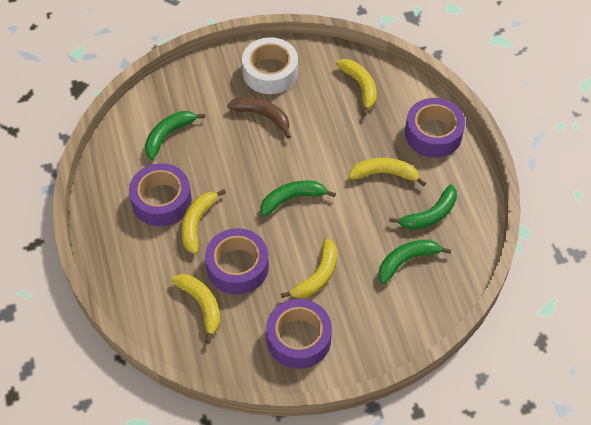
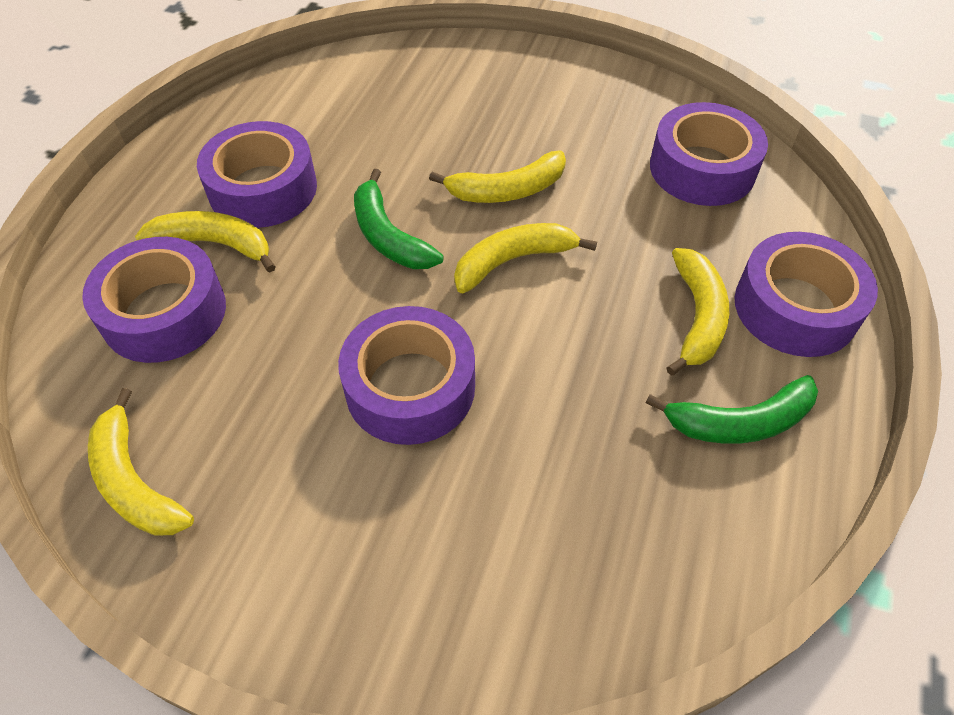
brown banana: 1 -> 0
green banana: 4 -> 2
purple tape: 4 -> 5
white tape: 1 -> 0

